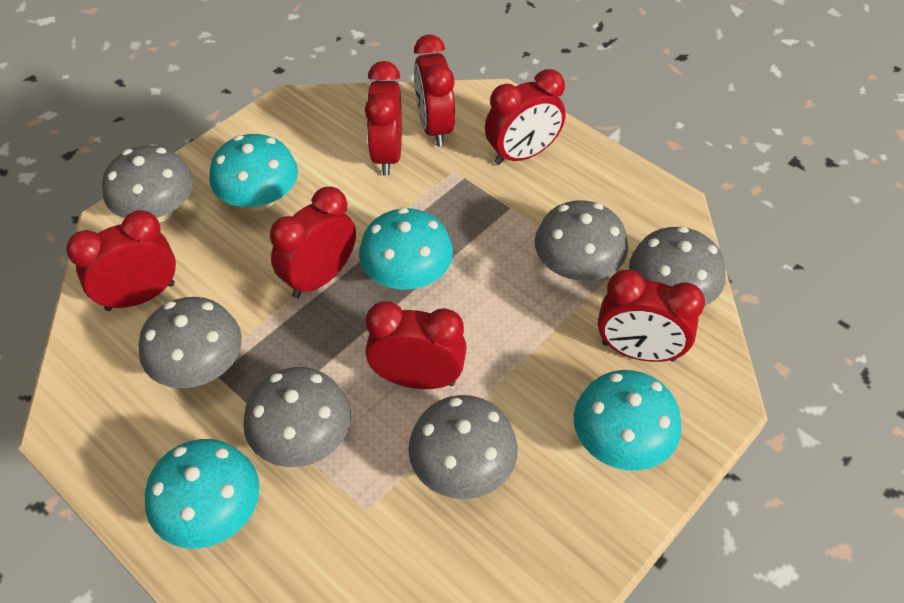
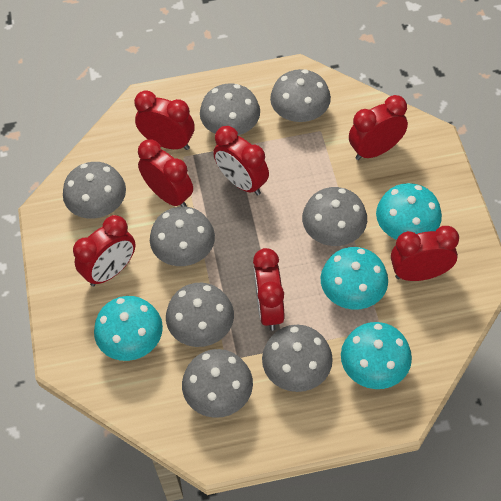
grey mushroom: 6 -> 8

